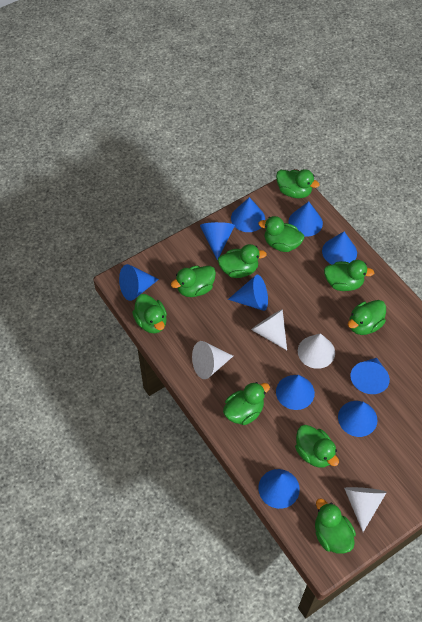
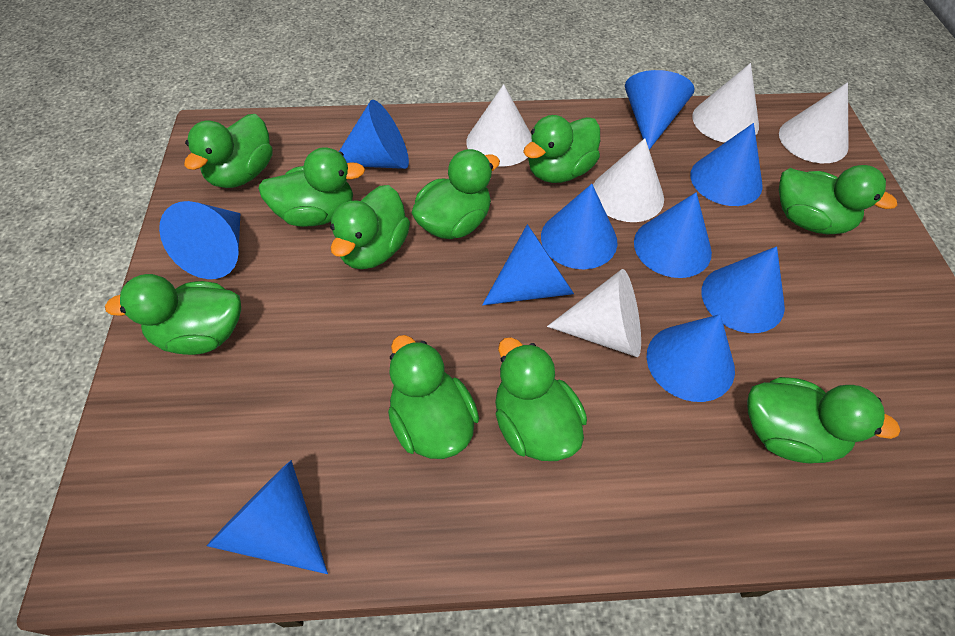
white cone: 4 -> 5

